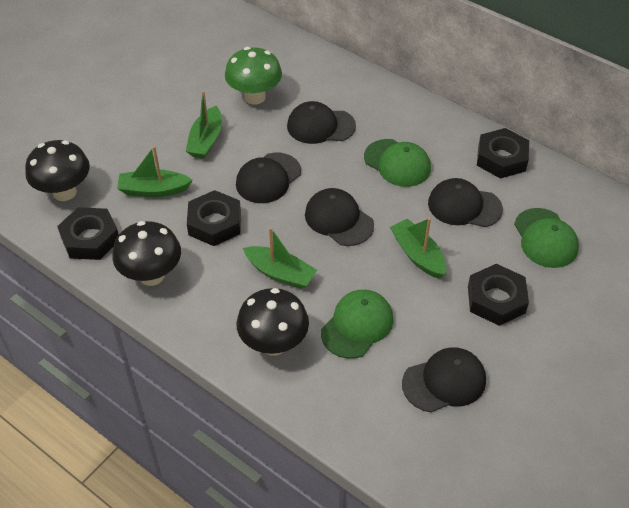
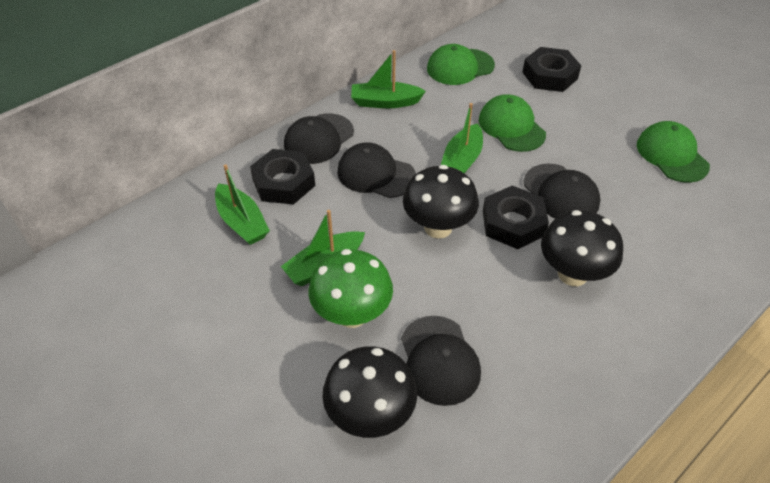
black cap: 5 -> 4
black nut: 4 -> 3

